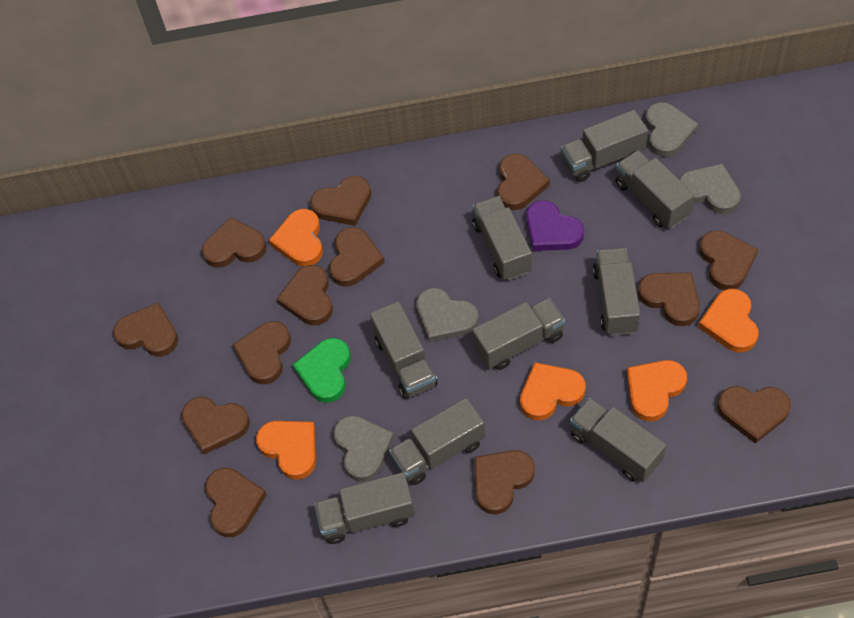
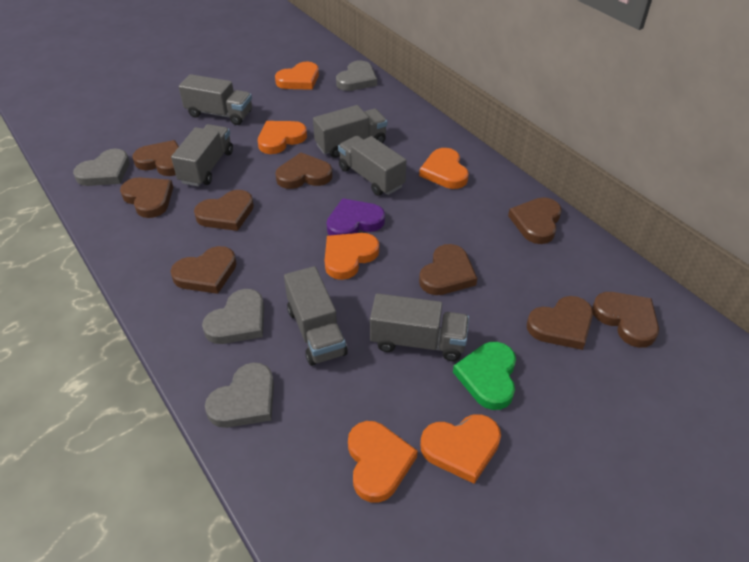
brown heart: 13 -> 9
grey truck: 9 -> 6
orange heart: 5 -> 6

